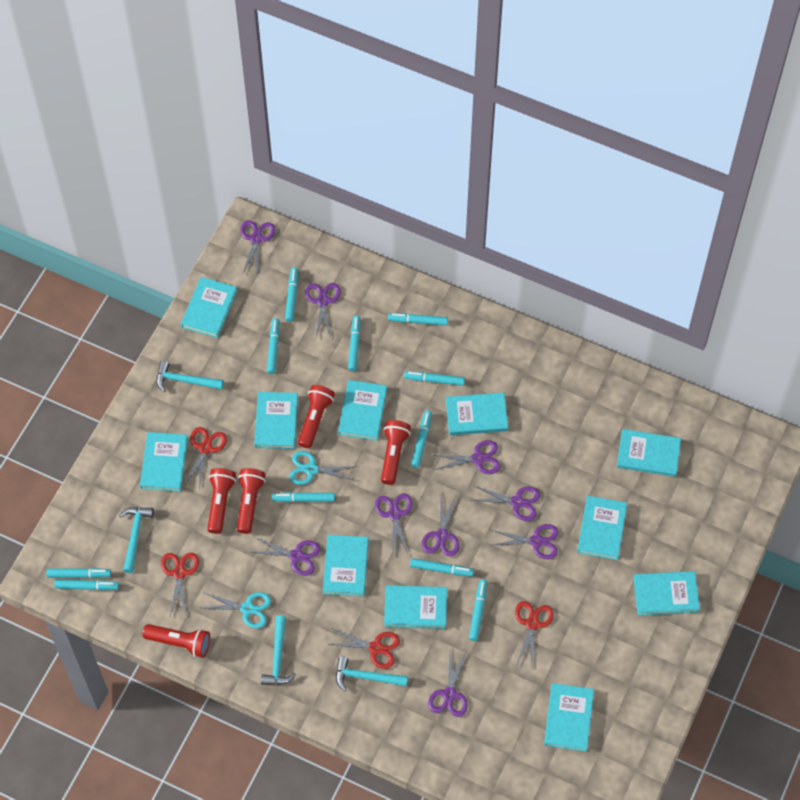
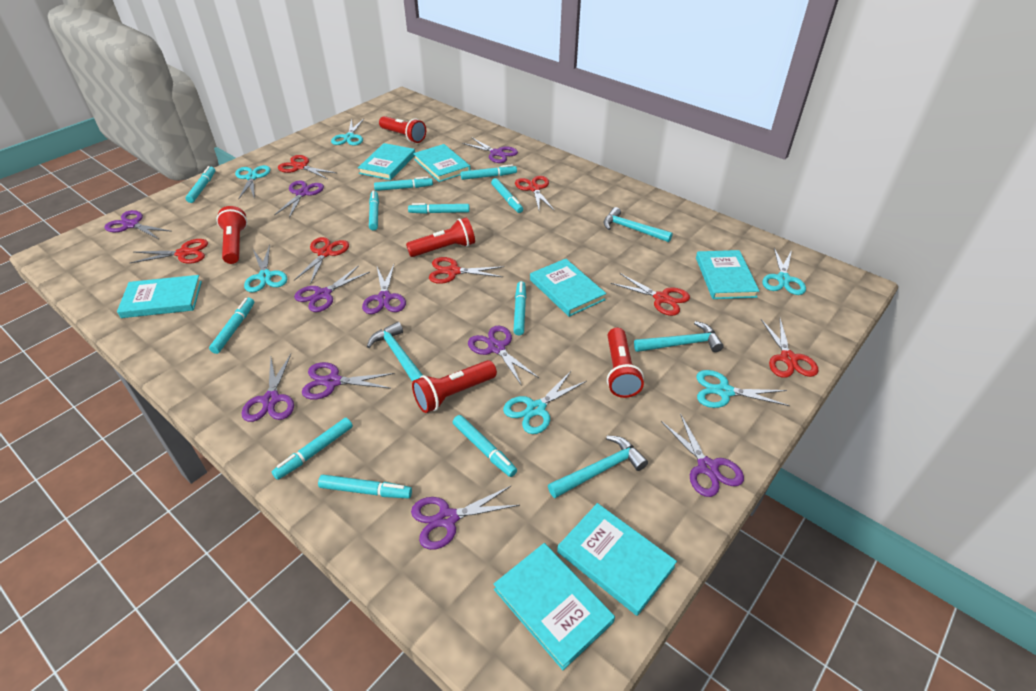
purple scissors: 9 -> 10
red scissors: 4 -> 7
turquoise book: 11 -> 7
turquoise scissors: 2 -> 6

